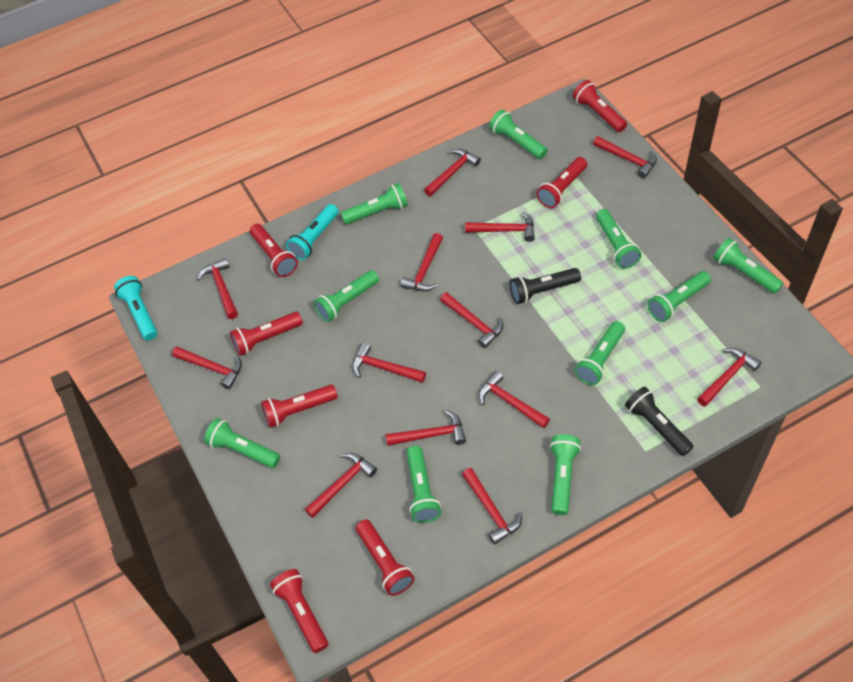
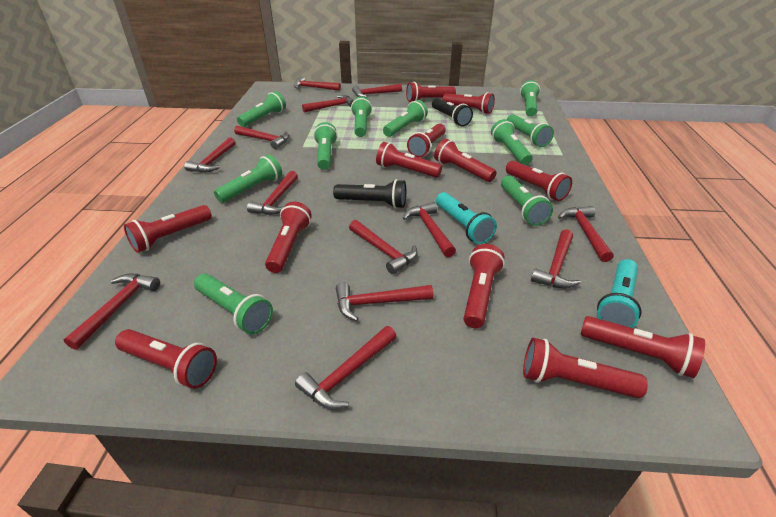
red flashlight: 7 -> 12

